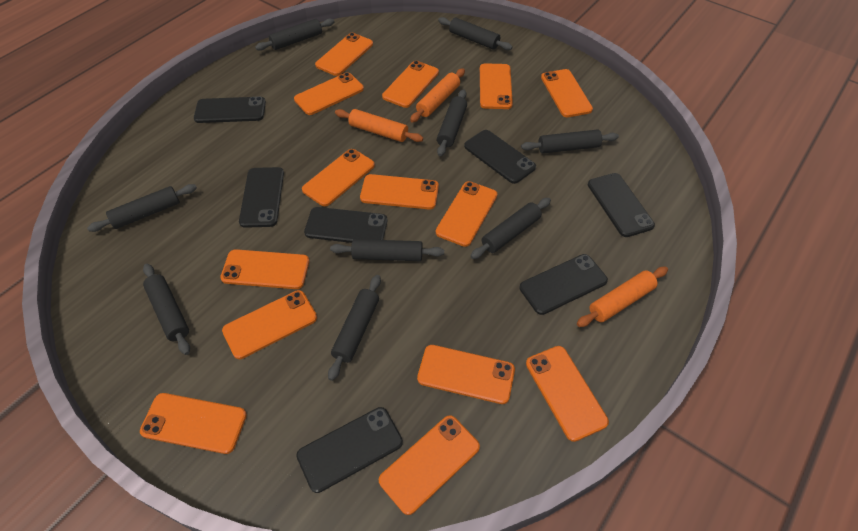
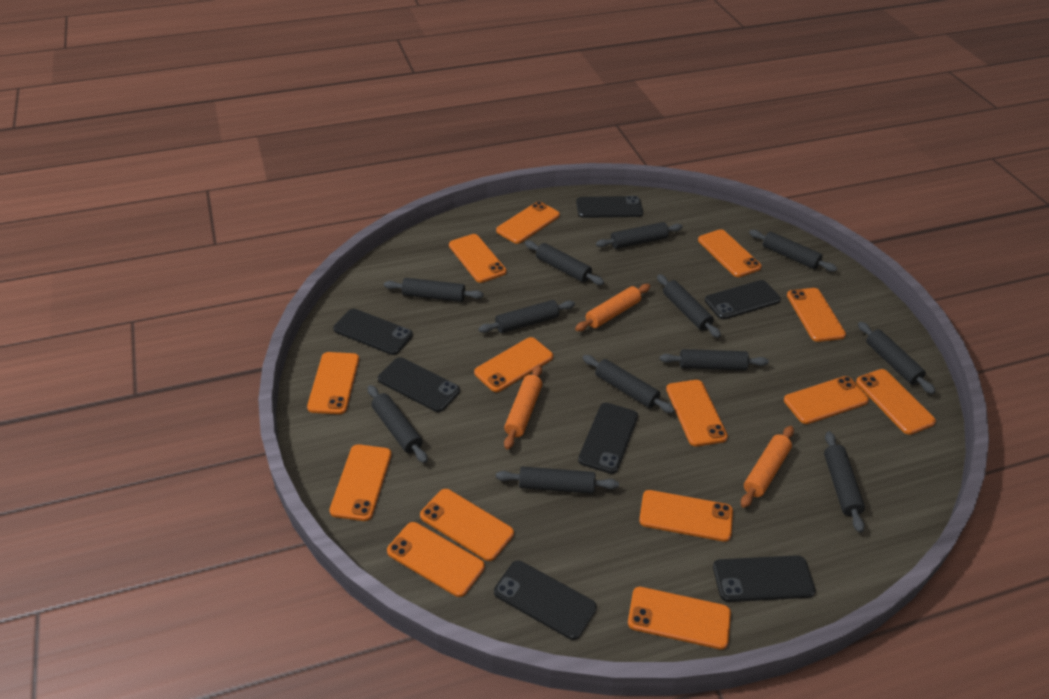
black rolling pin: 9 -> 12

